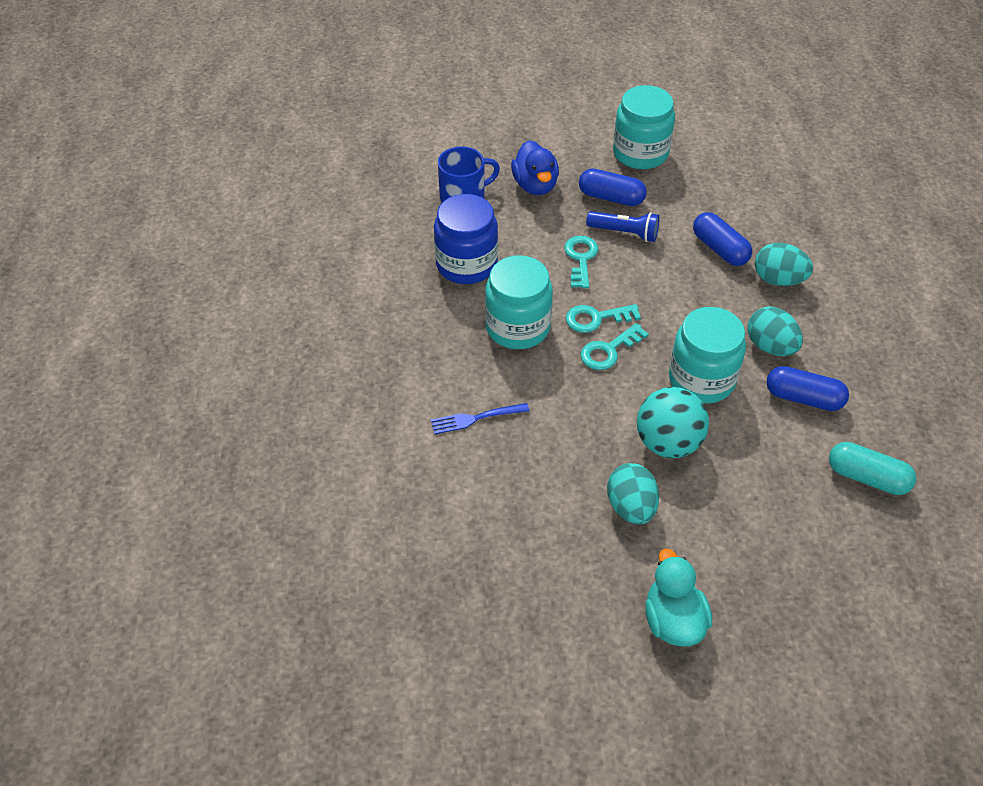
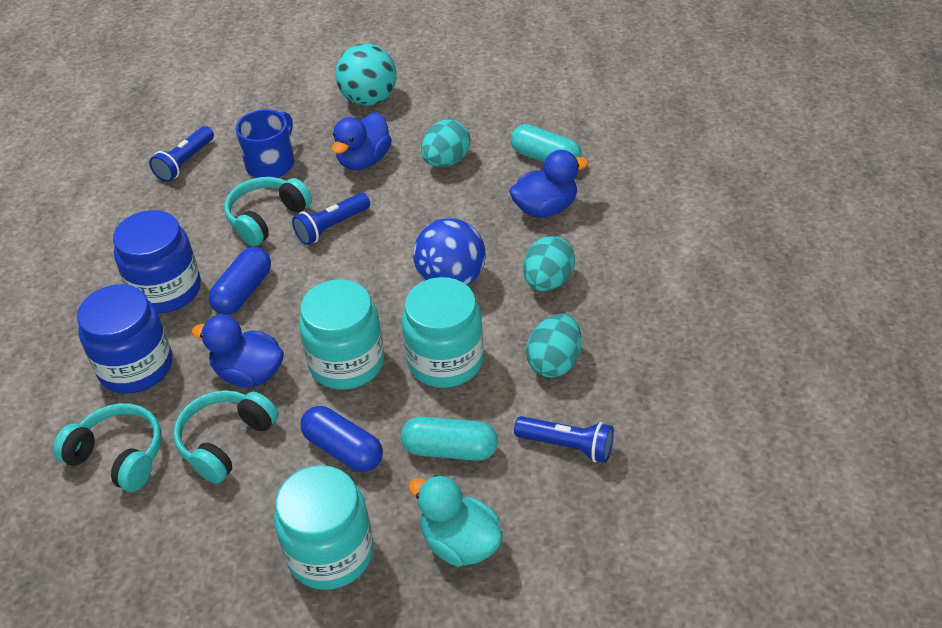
blue ball: 0 -> 1
blue capsule: 3 -> 2
blue duck: 1 -> 3
blue flashlight: 1 -> 3
blue fork: 1 -> 0
blue jar: 1 -> 2
turquoise capsule: 1 -> 2
turquoise headphones: 0 -> 3
turquoise key: 3 -> 0

